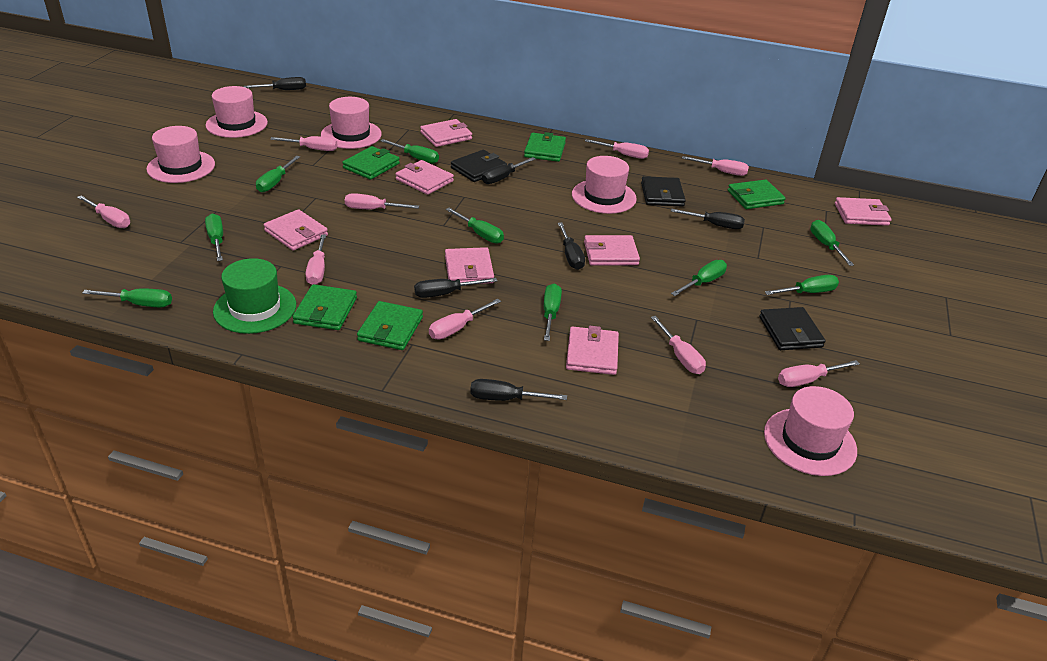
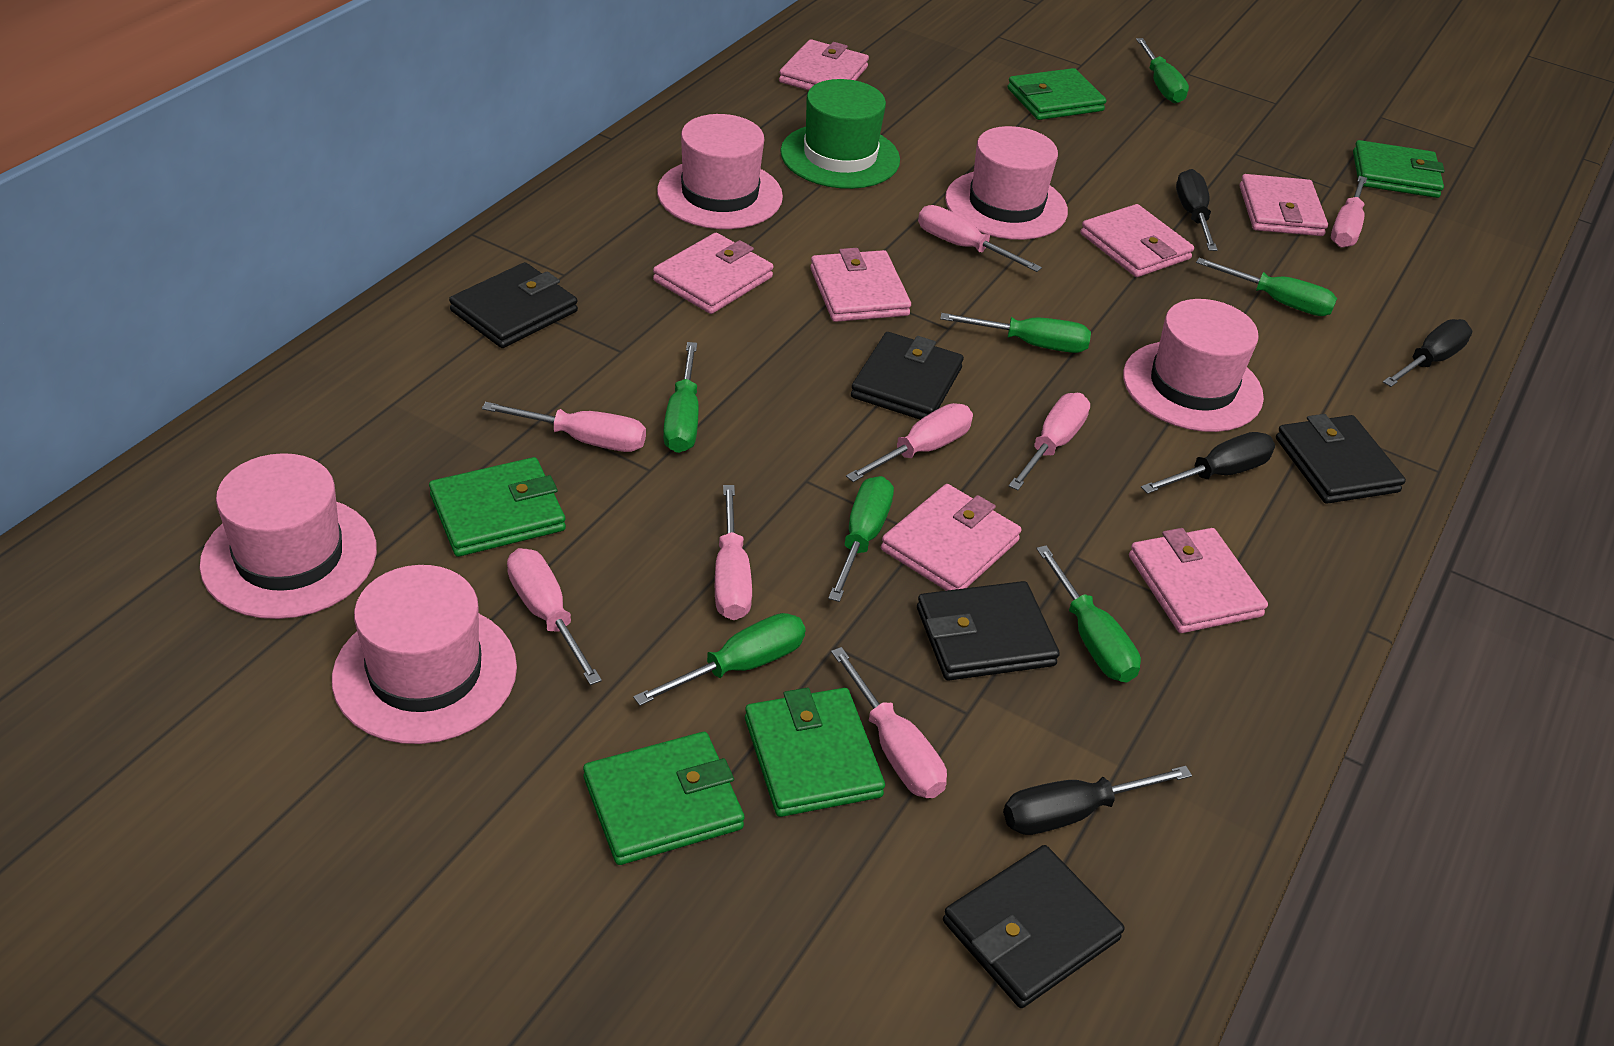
black screwdriver: 6 -> 4
black wallet: 3 -> 5
green screwdriver: 9 -> 7
pink screwdriver: 9 -> 8

